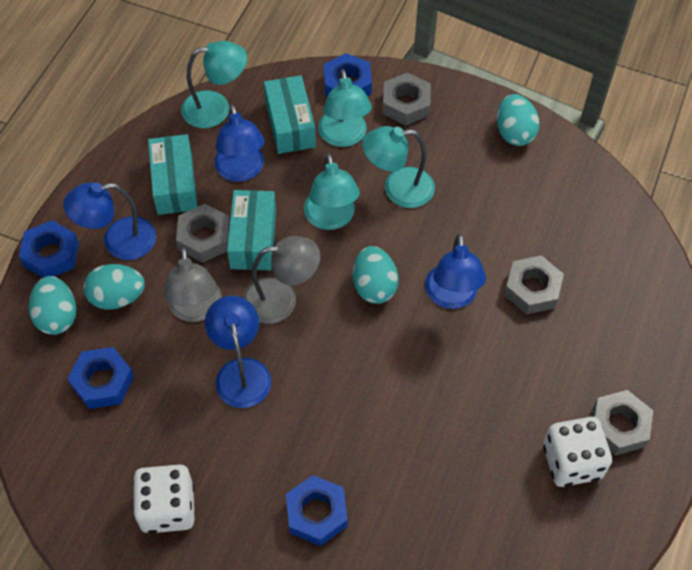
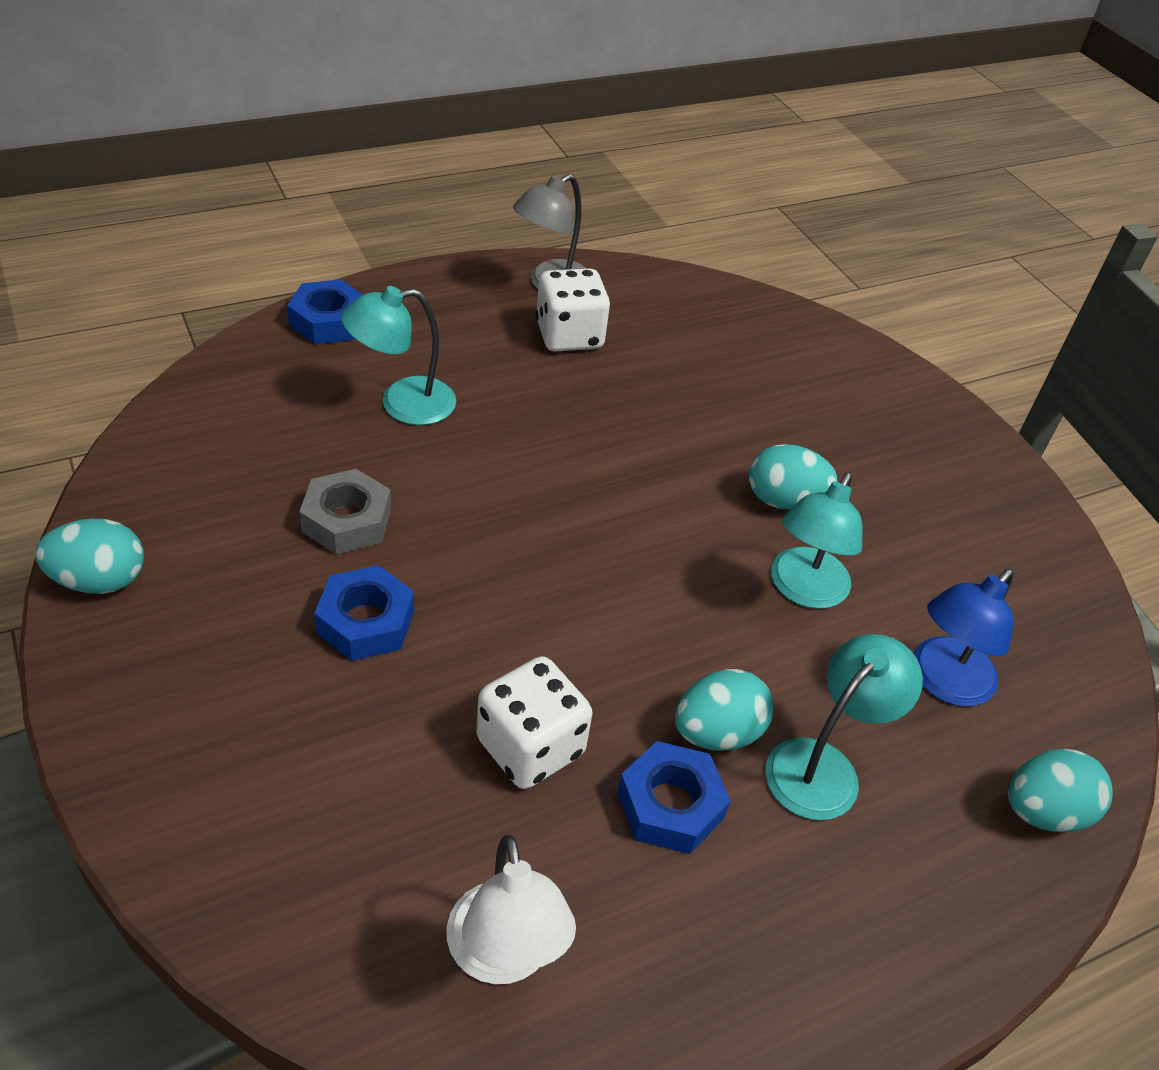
blue lamp: 4 -> 1
blue nut: 4 -> 3
grey lamp: 2 -> 1
grey nut: 4 -> 1
turquoise box: 3 -> 0
turquoise lamp: 4 -> 3
white lamp: 0 -> 1

